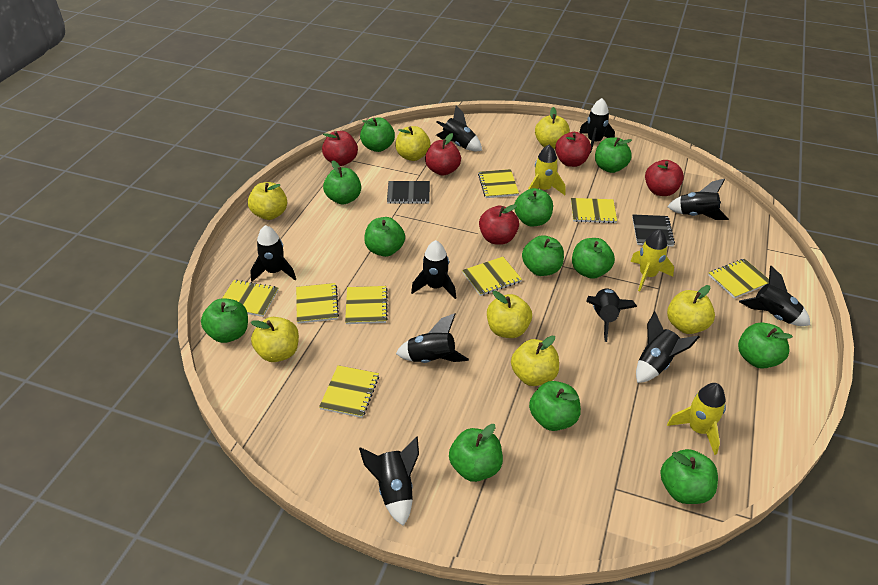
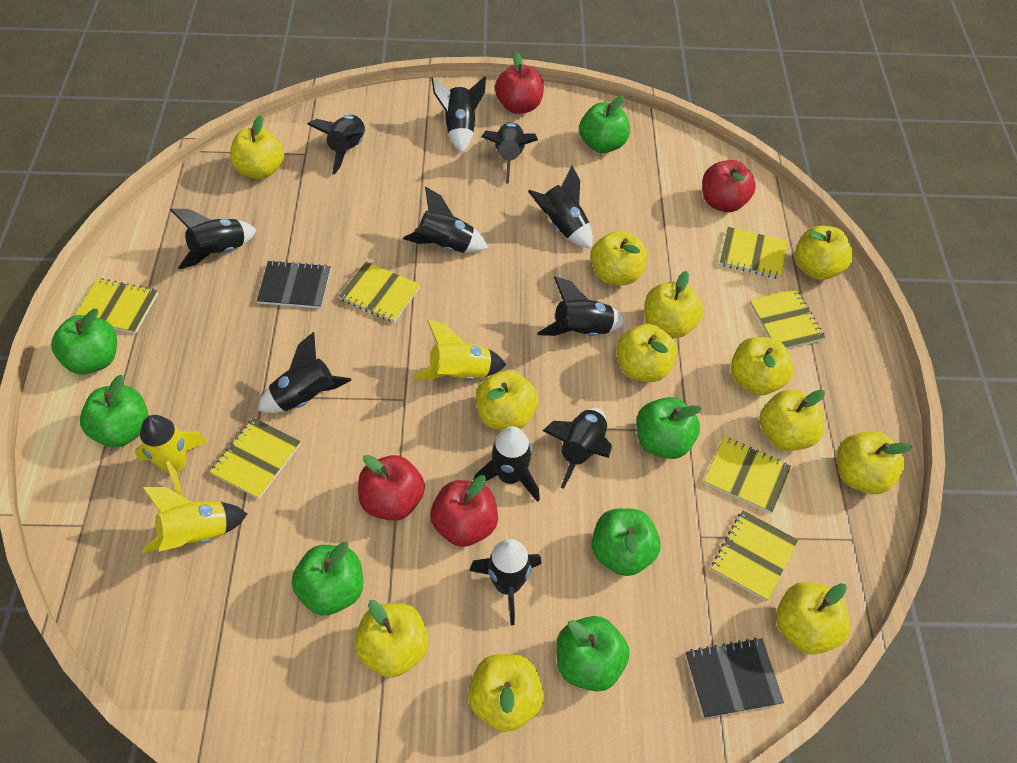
black rocket: 10 -> 11
green apple: 12 -> 7
red apple: 5 -> 4
yellow apple: 7 -> 12
yellow notebook: 8 -> 7

